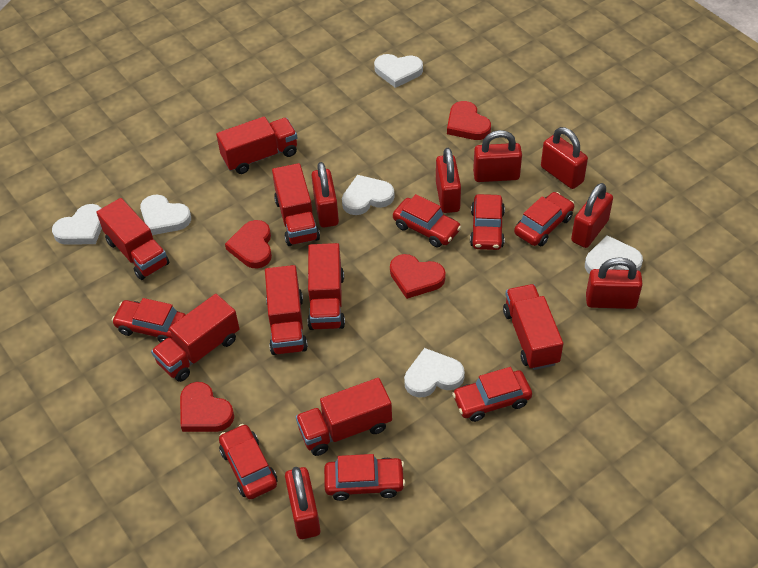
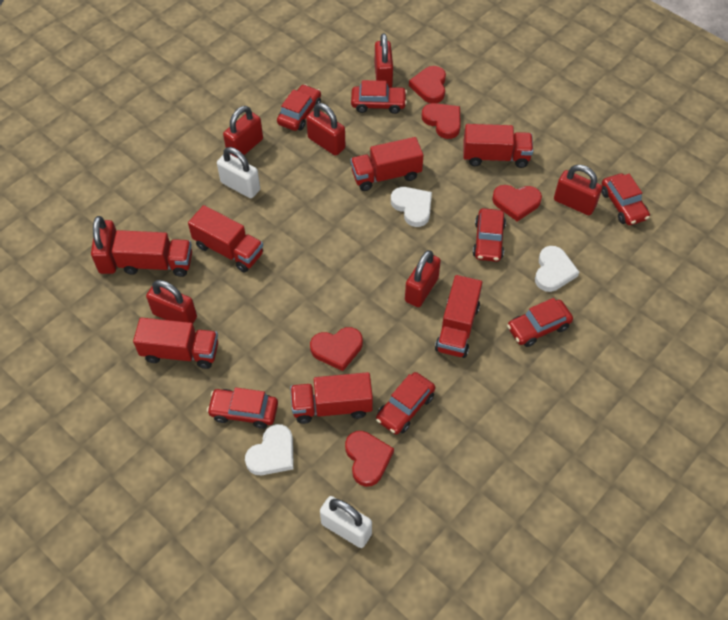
red heart: 4 -> 5
red truck: 8 -> 7
white heart: 6 -> 3
white padlock: 0 -> 2

